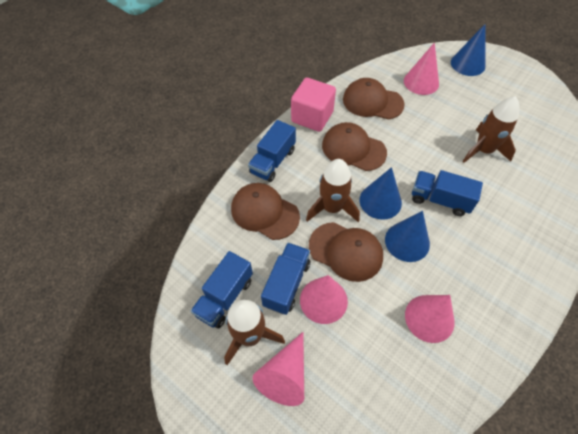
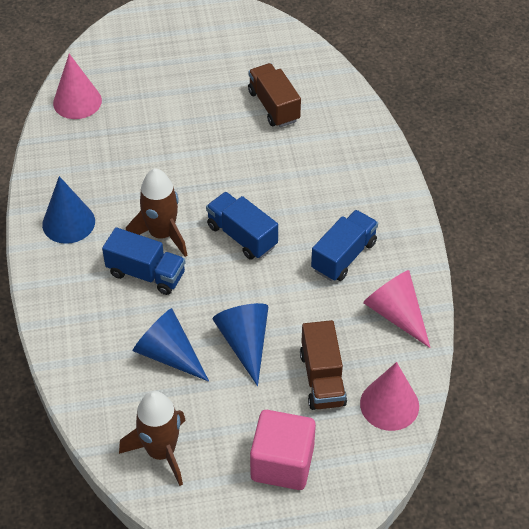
blue truck: 4 -> 3
brown cap: 4 -> 0
brown rocket: 3 -> 2
brown truck: 0 -> 2
pink cone: 4 -> 3

